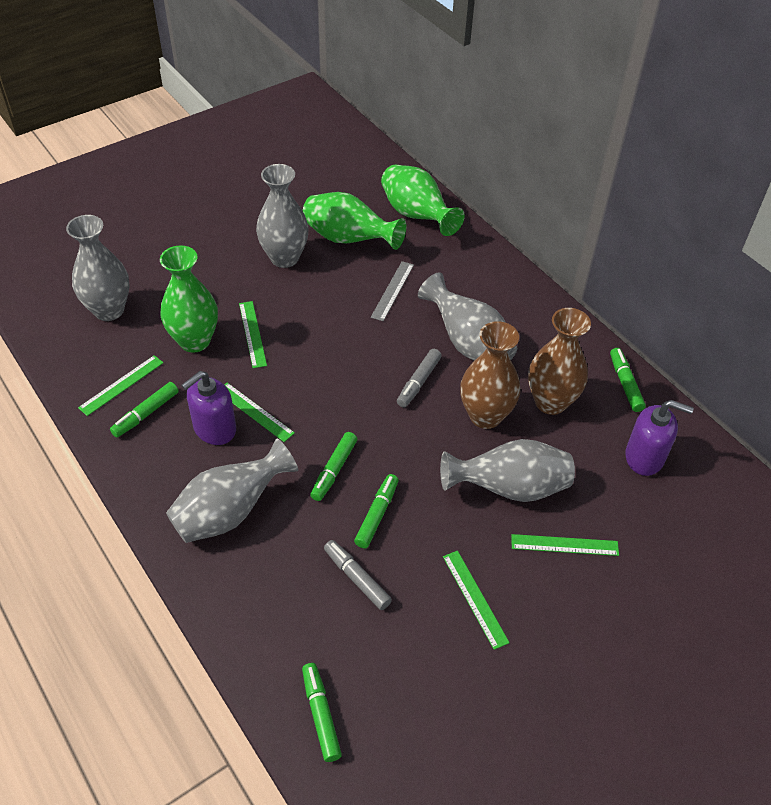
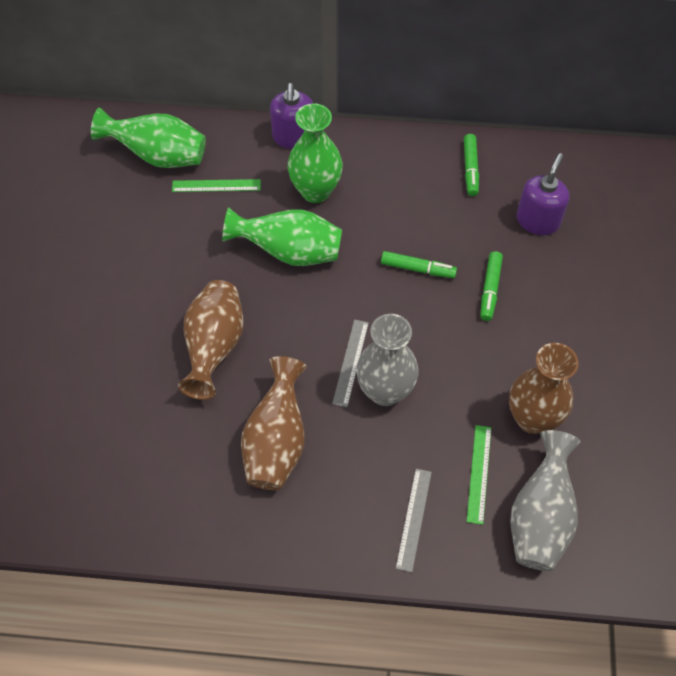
brown vase: 2 -> 3
green marker: 5 -> 3
green ruler: 5 -> 2
grey marker: 2 -> 0
grey ruler: 1 -> 2
grey vase: 5 -> 2

